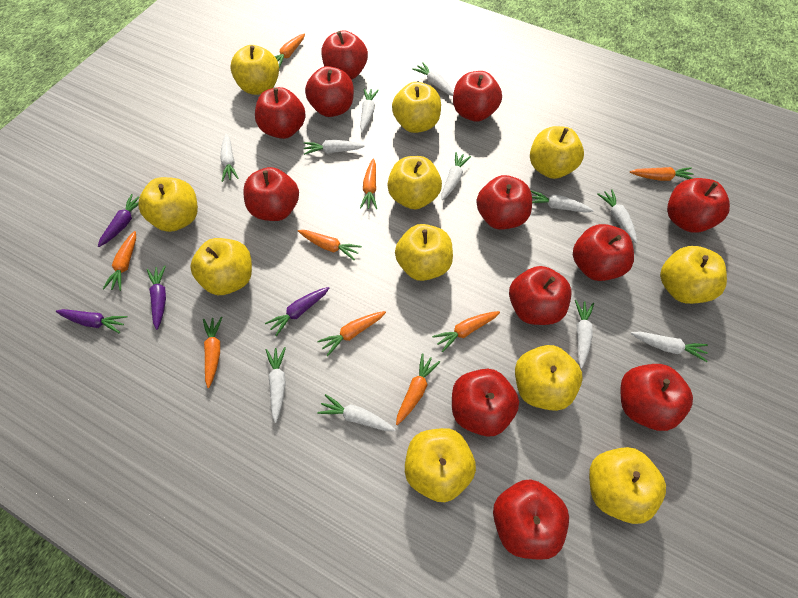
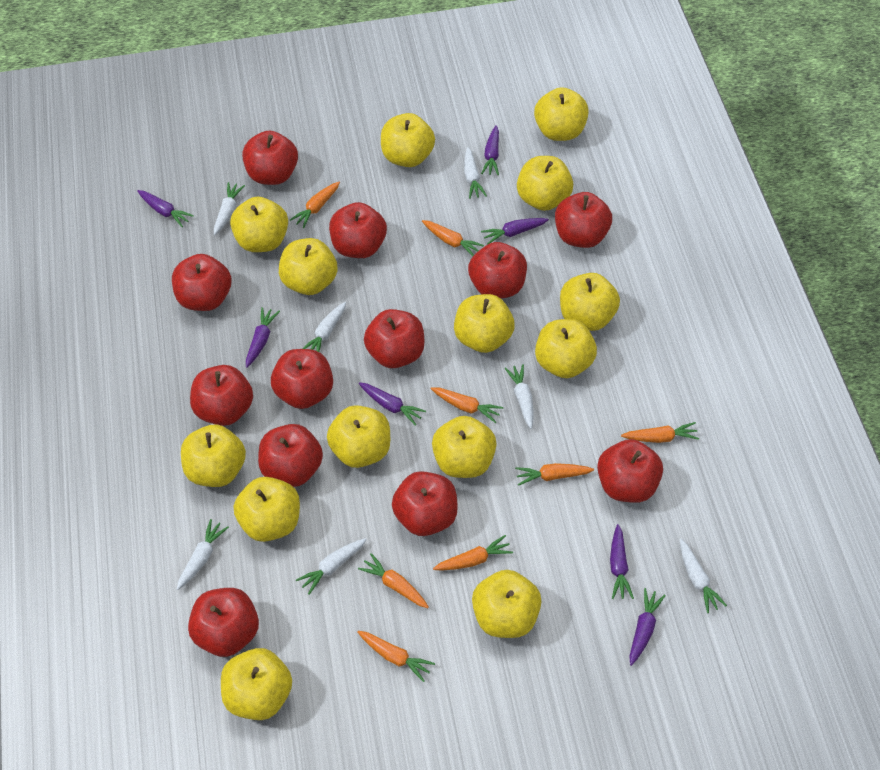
orange carrot: 9 -> 8
purple carrot: 4 -> 7
white carrot: 11 -> 7
yellow apple: 11 -> 14

